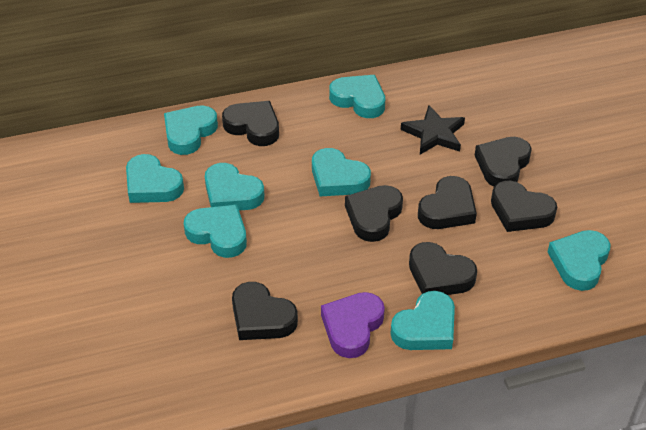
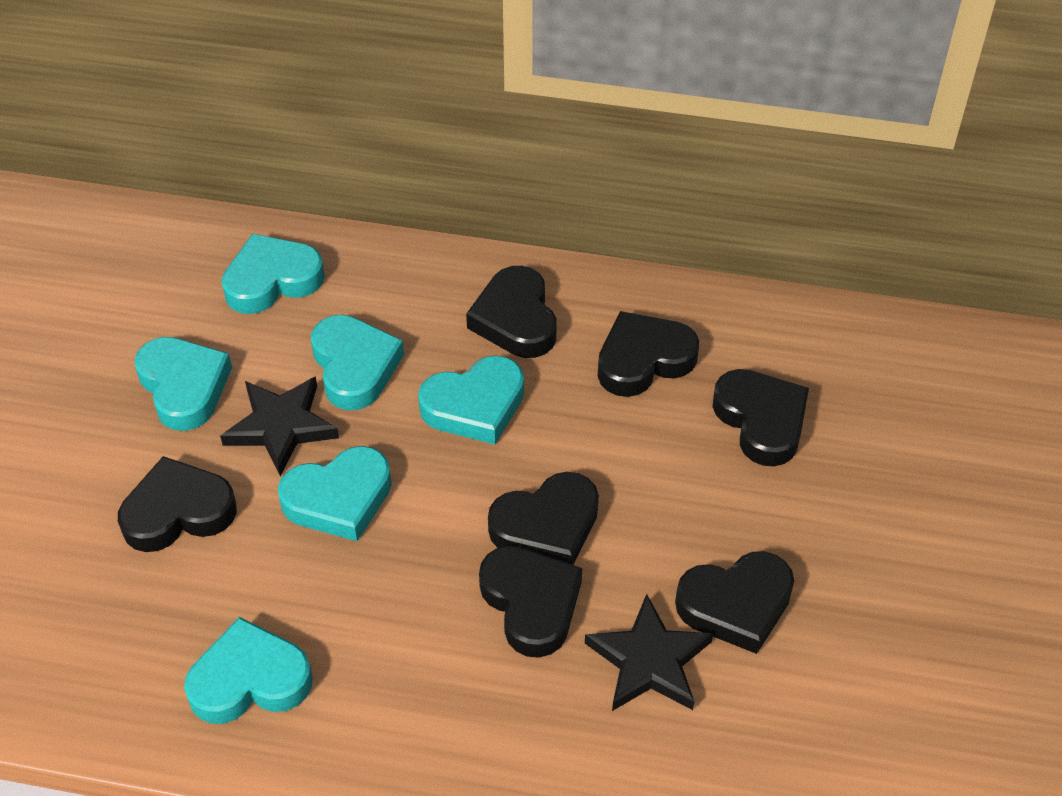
black star: 1 -> 2
purple heart: 1 -> 0
turquoise heart: 8 -> 6

